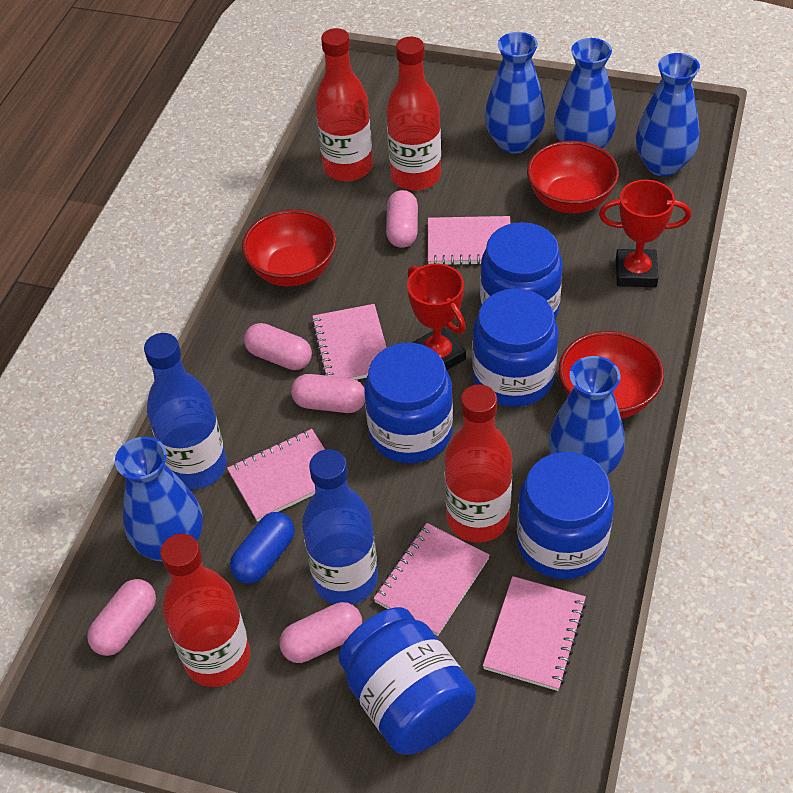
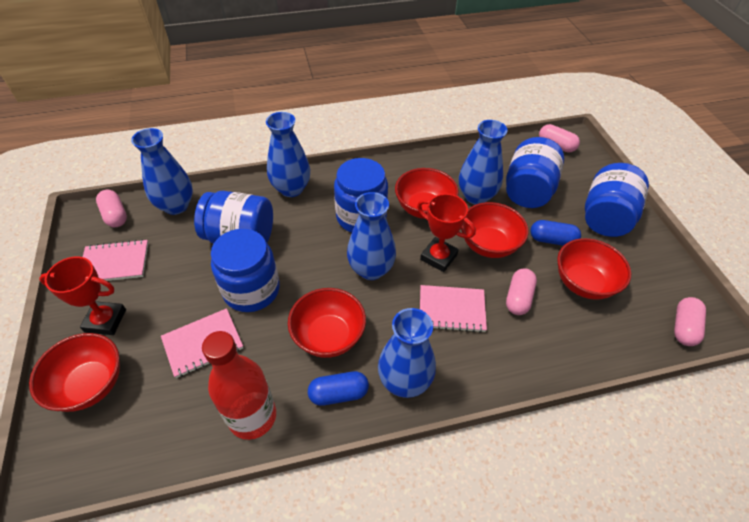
blue bottle: 2 -> 0
blue capsule: 1 -> 2
pink capsule: 5 -> 4
pink notebook: 5 -> 3
red bottle: 4 -> 1
red bowl: 3 -> 5

